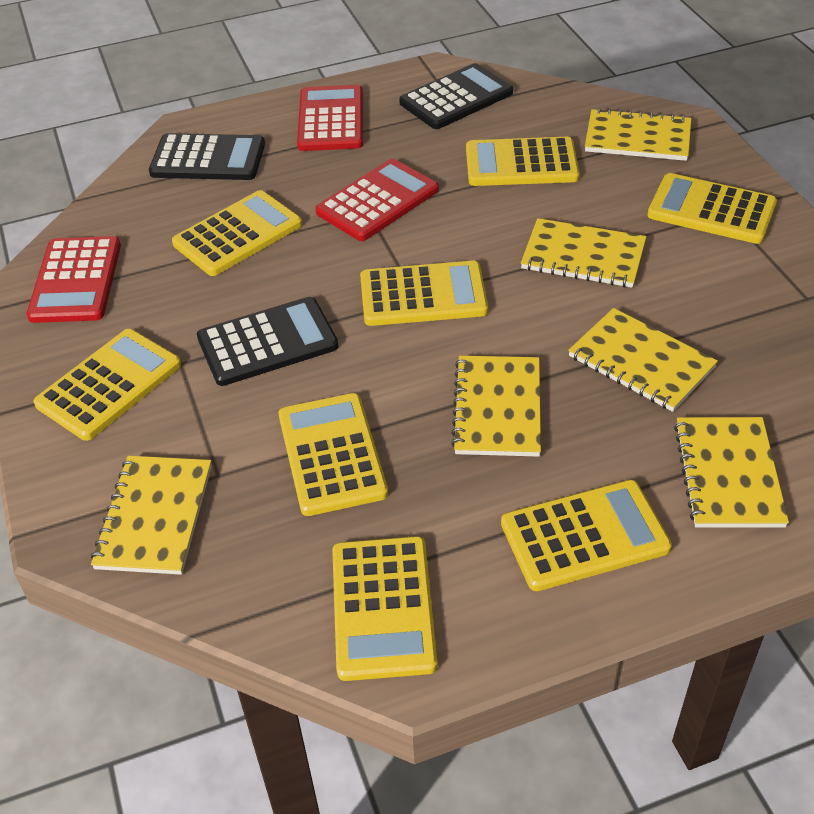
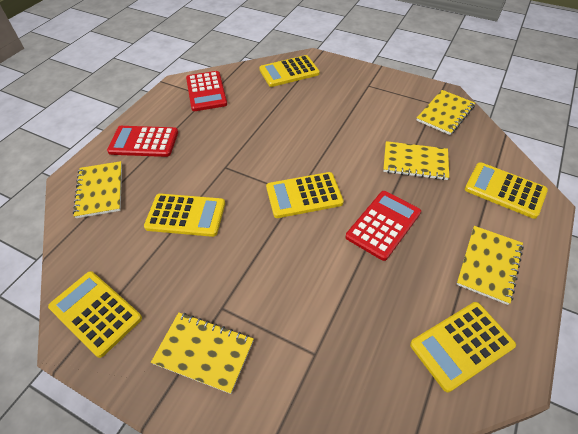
black calculator: 3 -> 0
yellow calculator: 8 -> 6
yellow notebook: 6 -> 5

